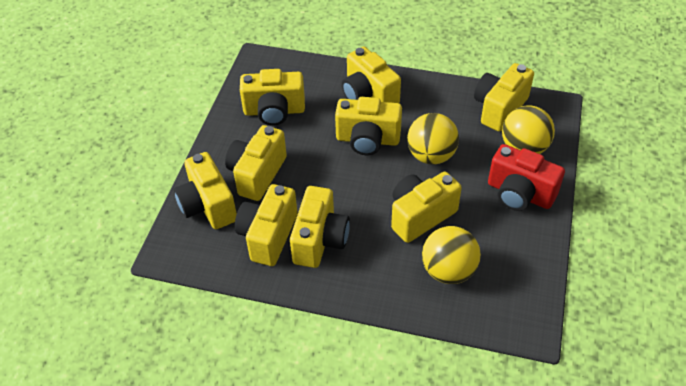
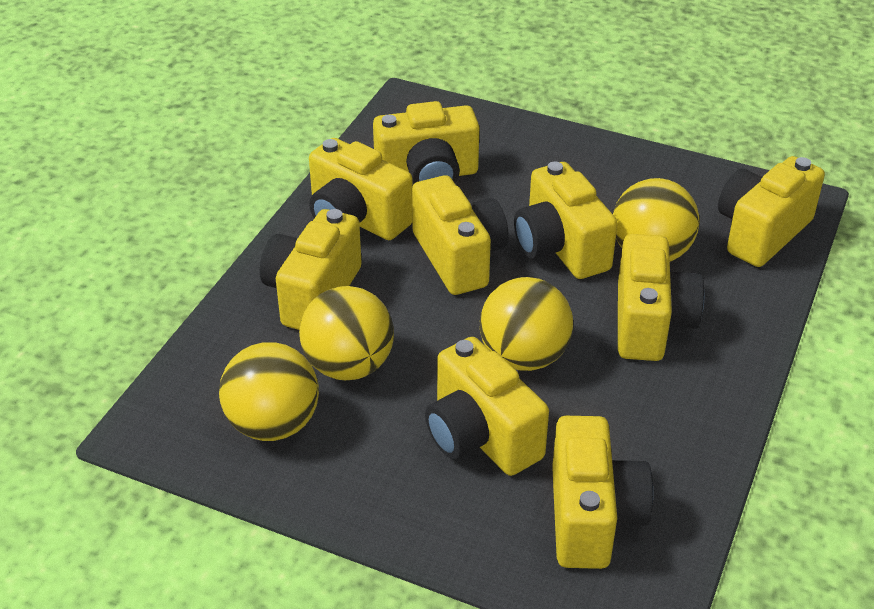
red camera: 1 -> 0
yellow ball: 3 -> 4

